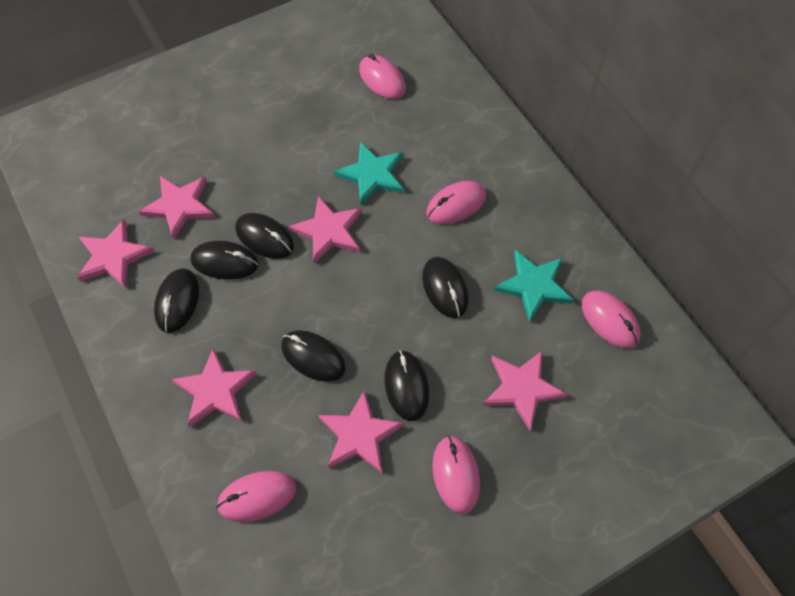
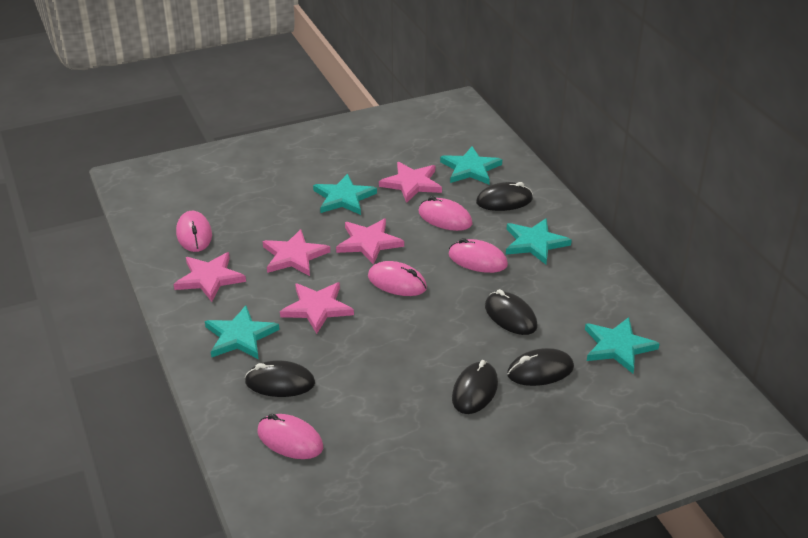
black mouse: 6 -> 5
pink star: 6 -> 5
turquoise star: 2 -> 5

